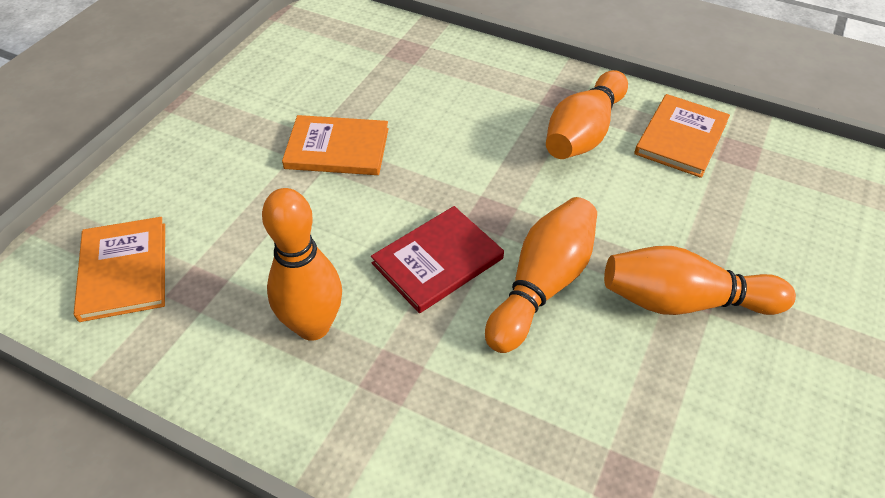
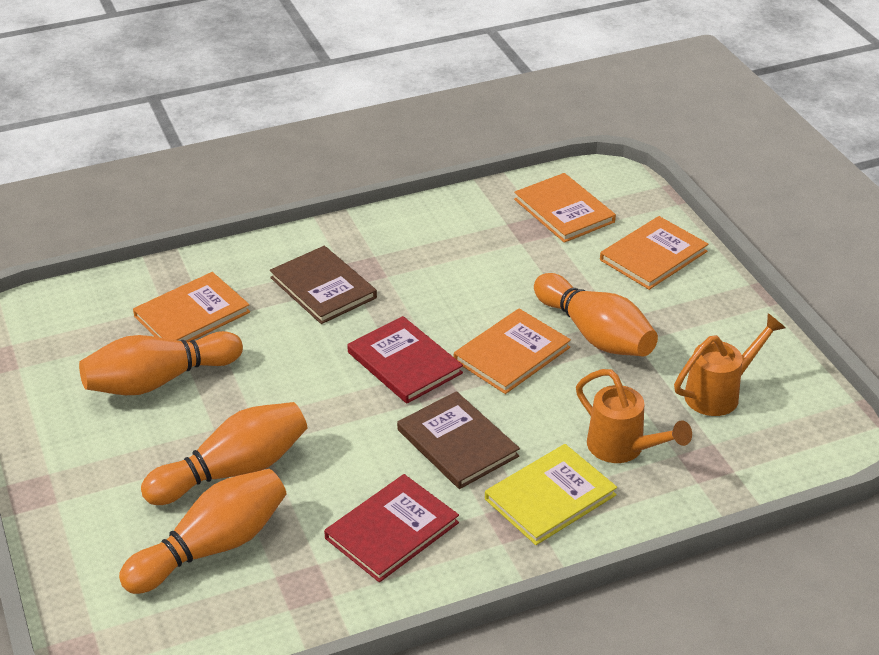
brown book: 0 -> 2
orange book: 3 -> 4
orange watering can: 0 -> 2
red book: 1 -> 2
yellow book: 0 -> 1

